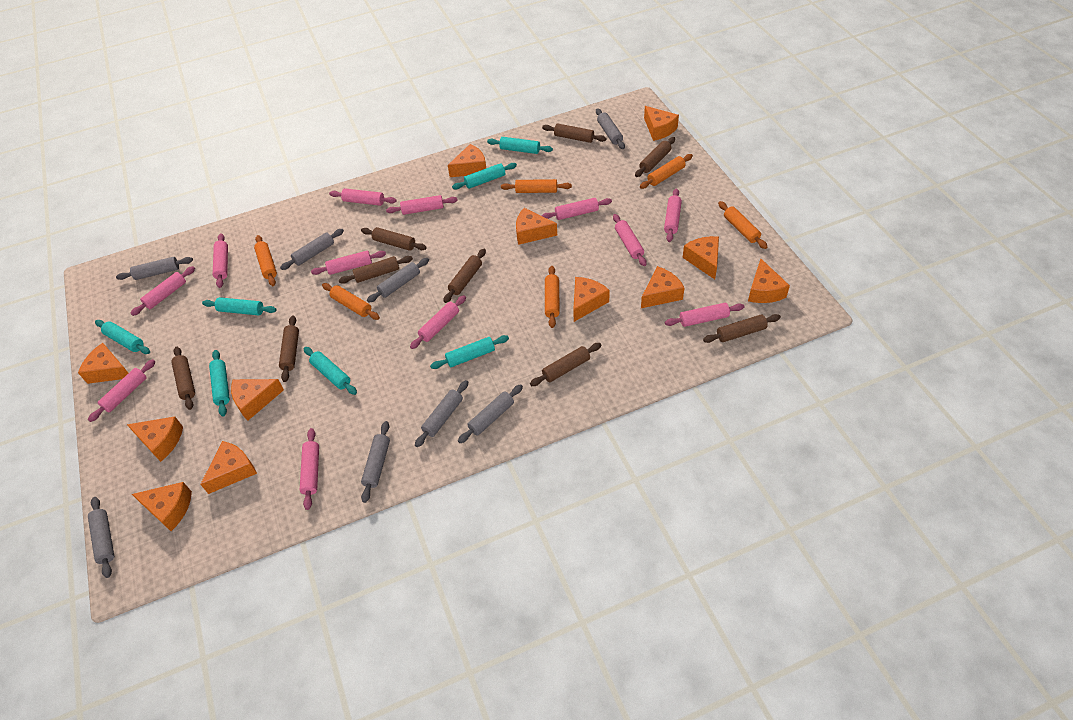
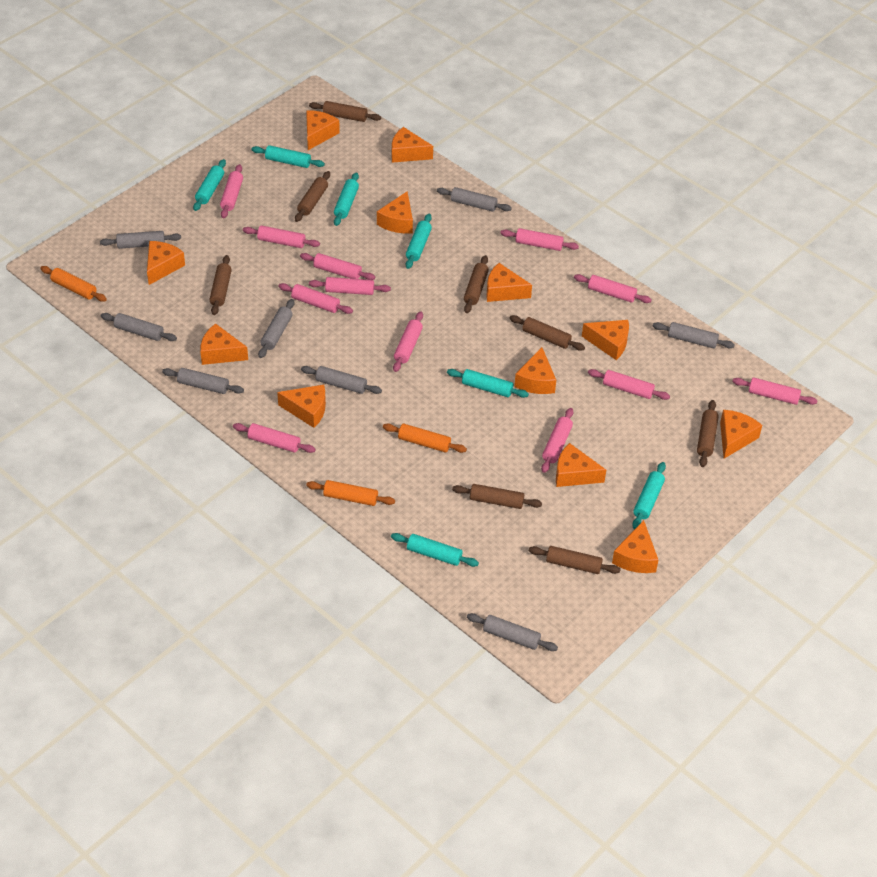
brown rolling pin: 9 -> 8
orange rolling pin: 6 -> 3

